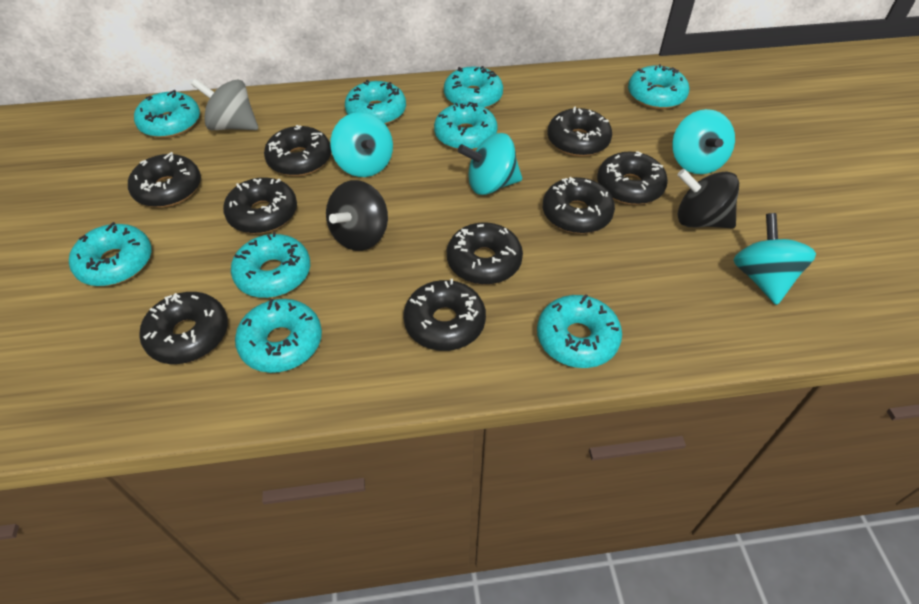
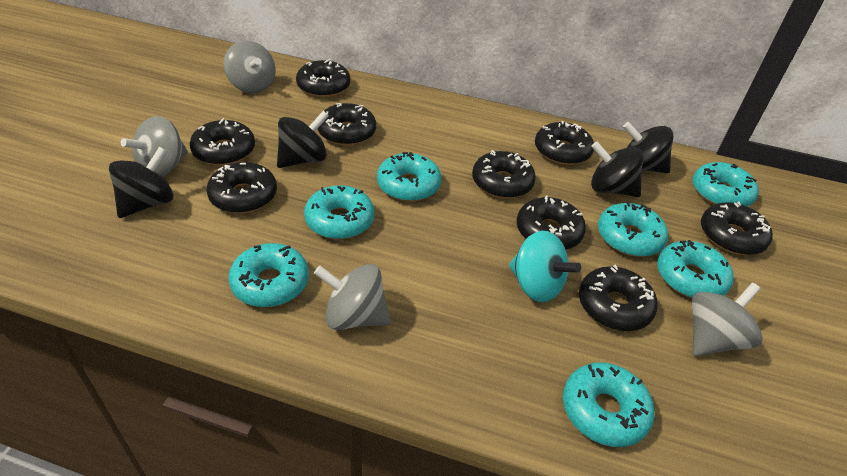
black spinning top: 2 -> 4
grey spinning top: 1 -> 4
turquoise donut: 9 -> 7
turquoise spinning top: 4 -> 1

